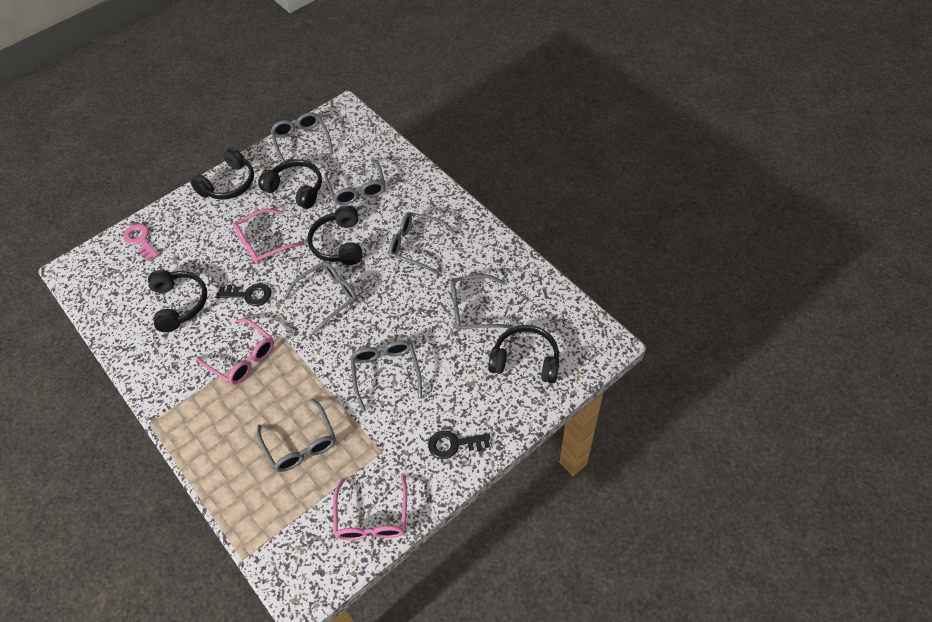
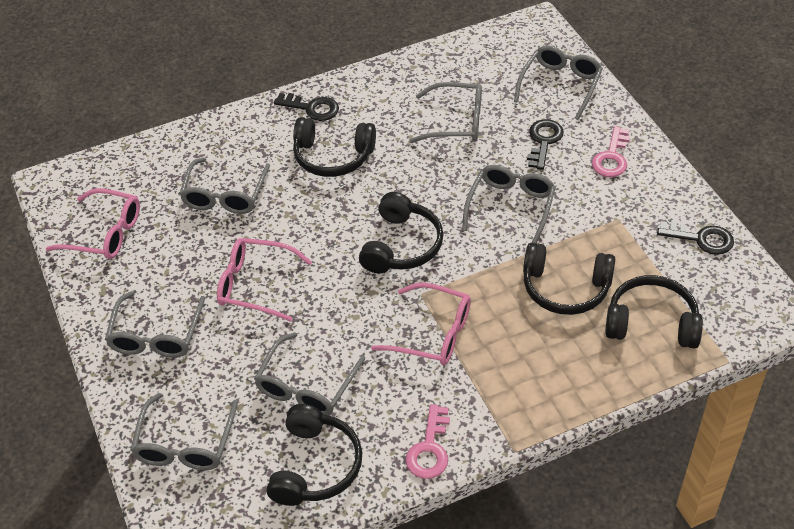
black key: 2 -> 3
pink key: 1 -> 2

